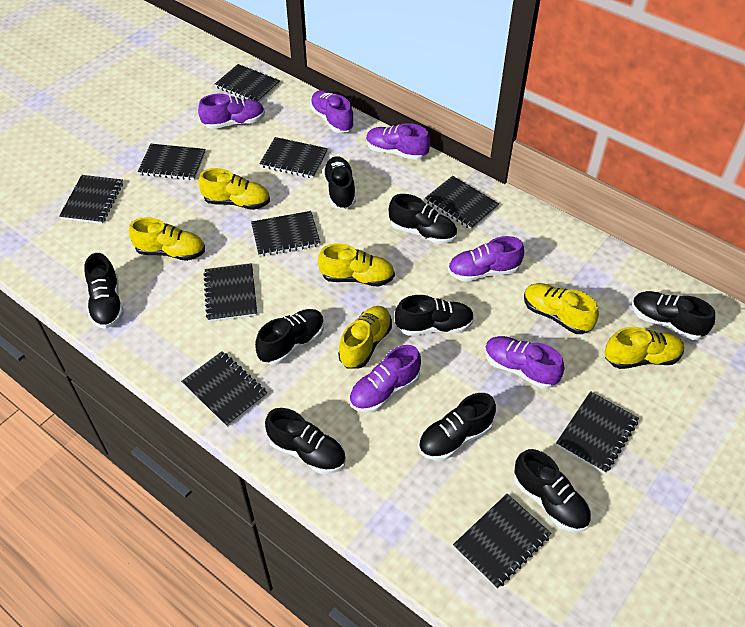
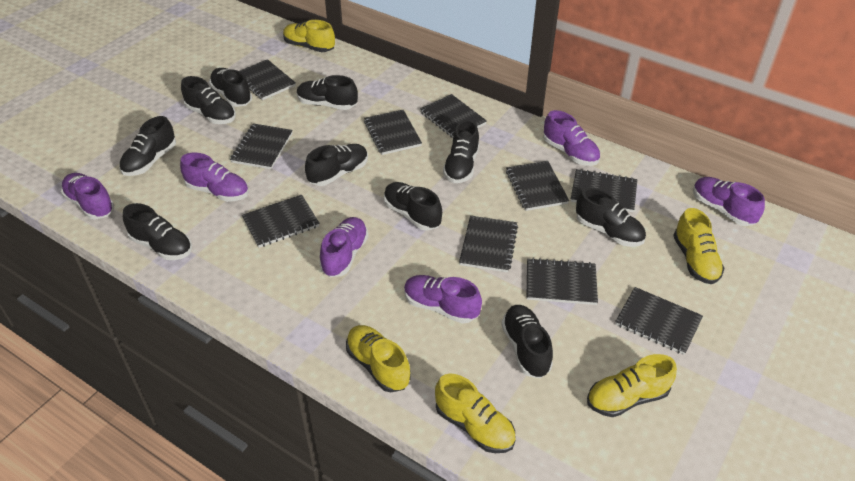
black shoe: 9 -> 10
yellow shoe: 6 -> 5

